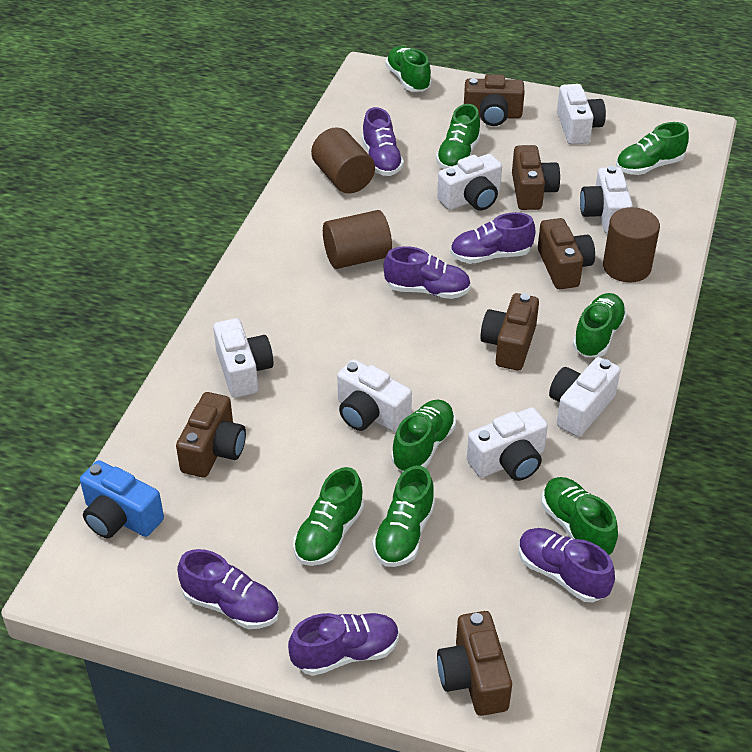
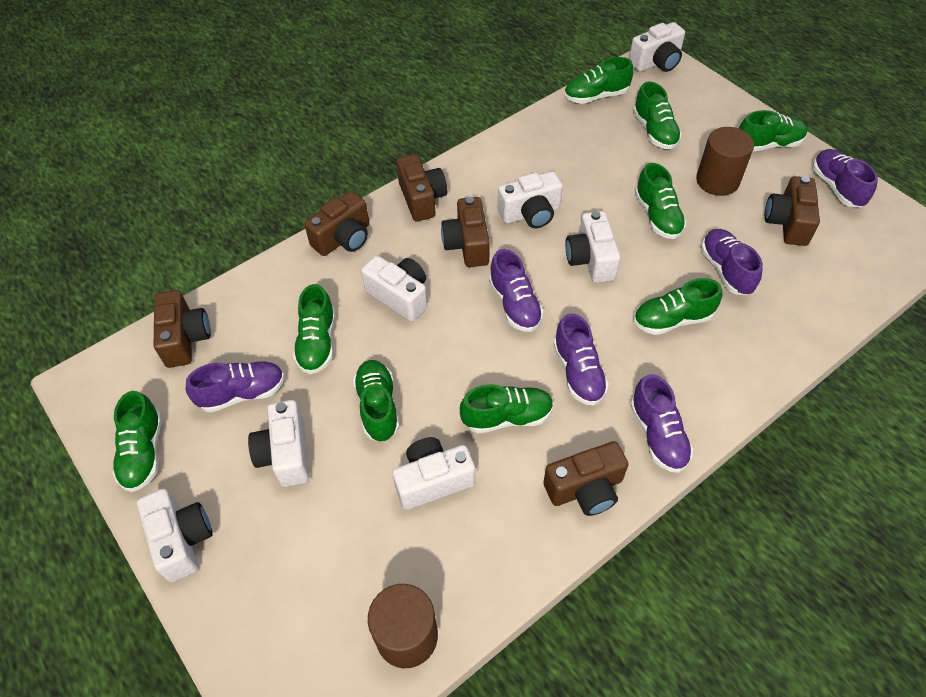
blue camera: 1 -> 0
brown cylinder: 3 -> 2
green shoe: 8 -> 9

